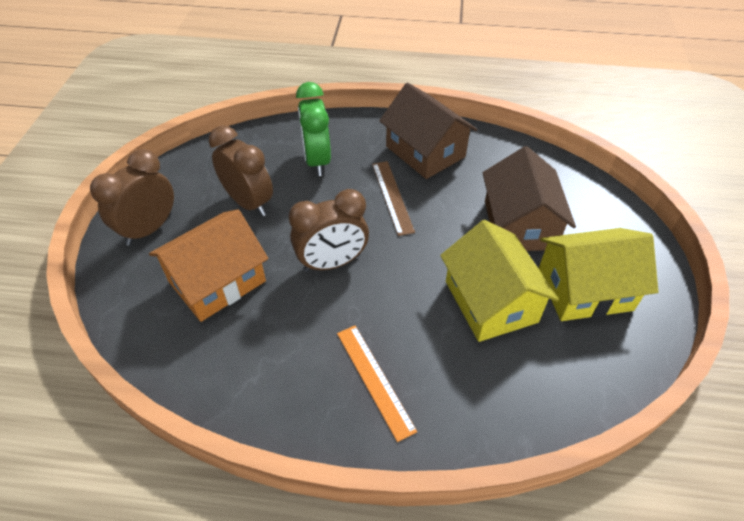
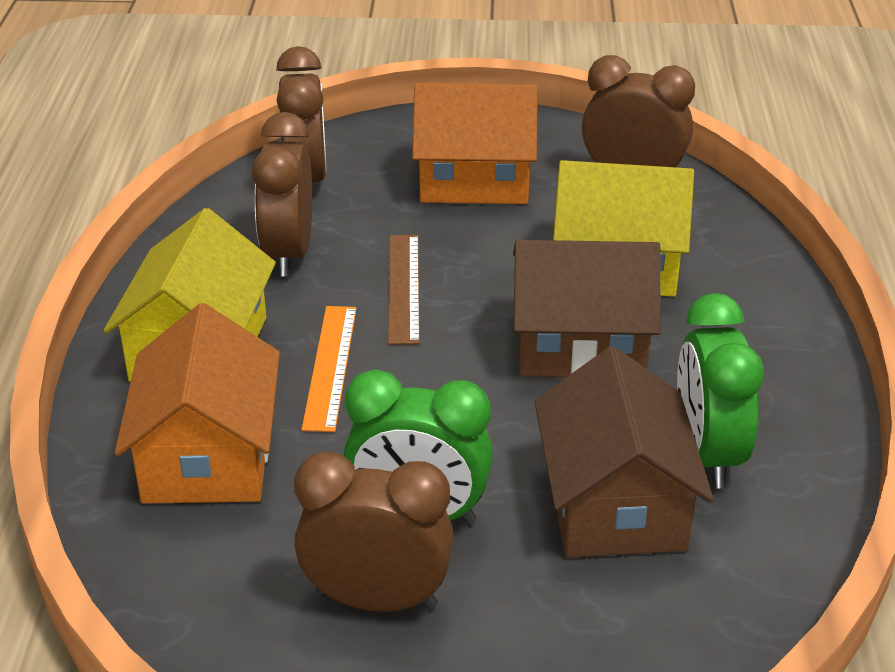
brown clock: 3 -> 4
green clock: 1 -> 2
orange house: 1 -> 2

